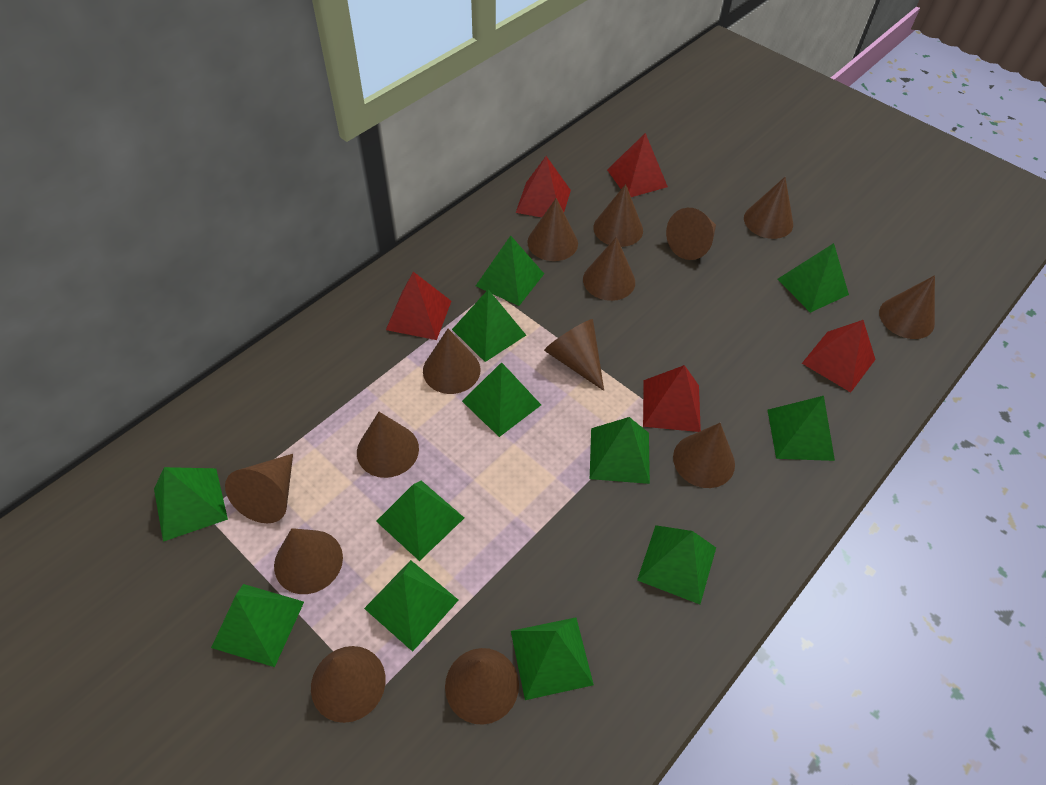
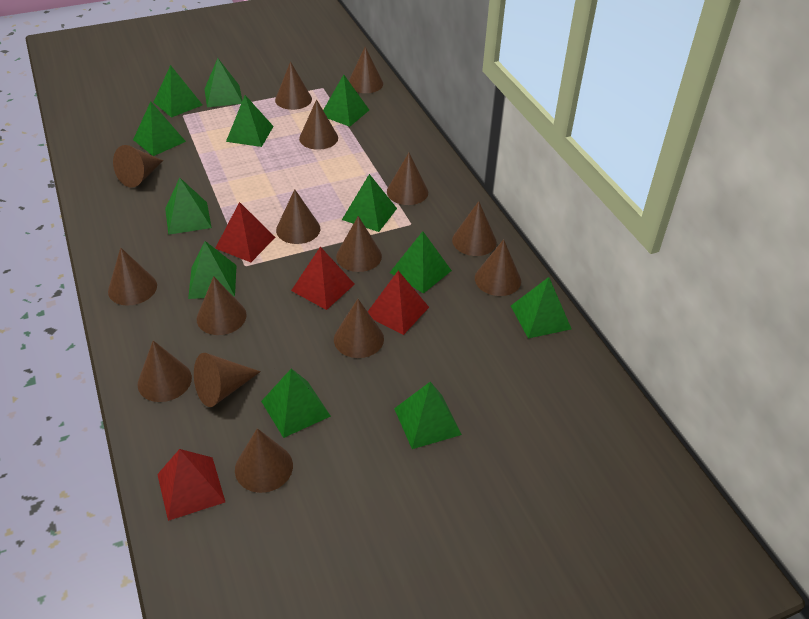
brown cone: 14 -> 15
red pyramid: 5 -> 4

